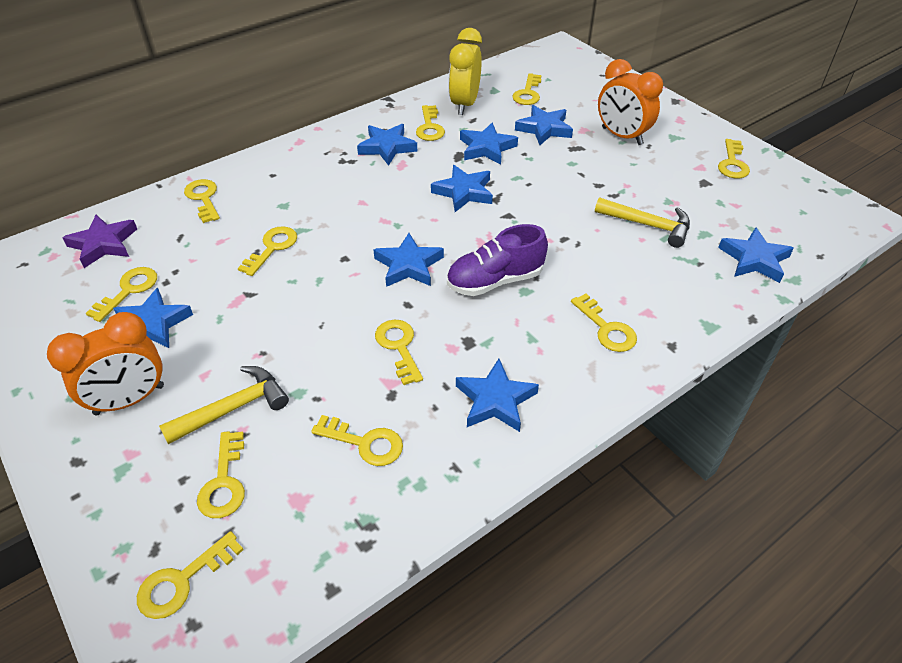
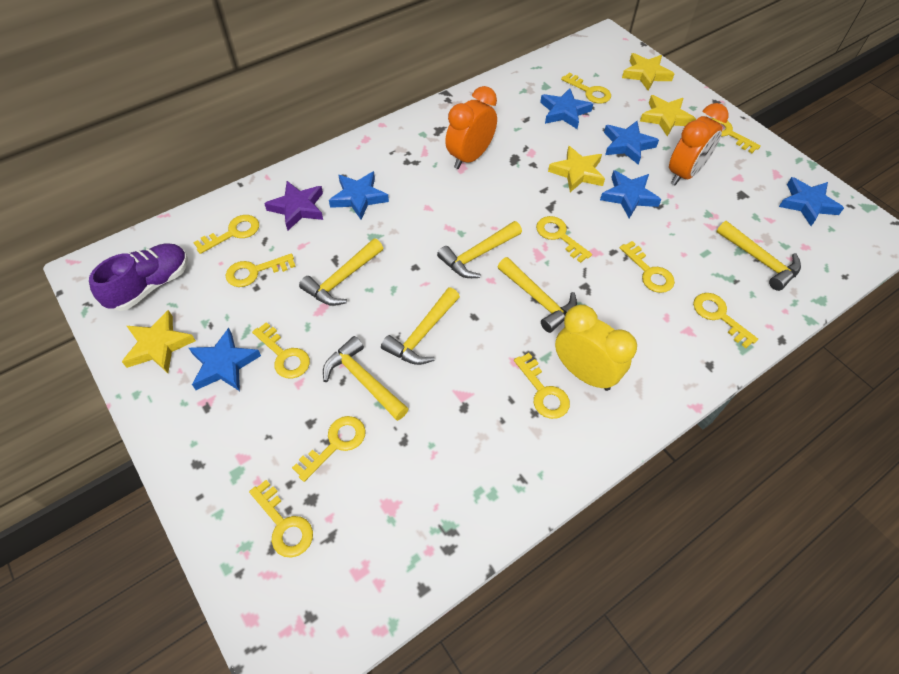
blue star: 8 -> 6
yellow hammer: 2 -> 6
yellow star: 0 -> 4

